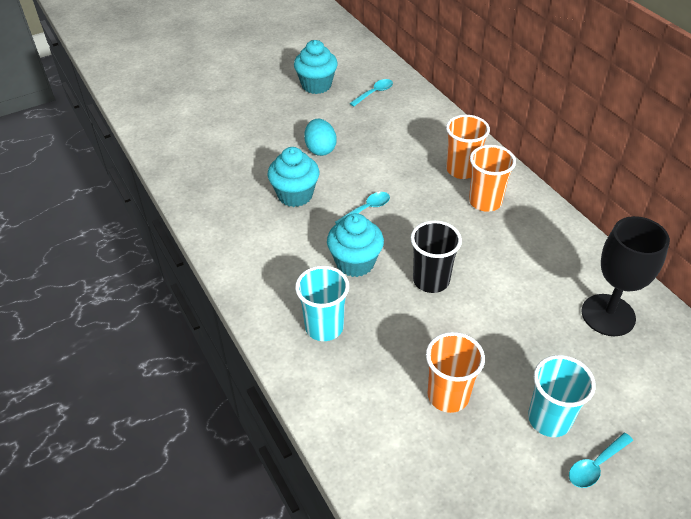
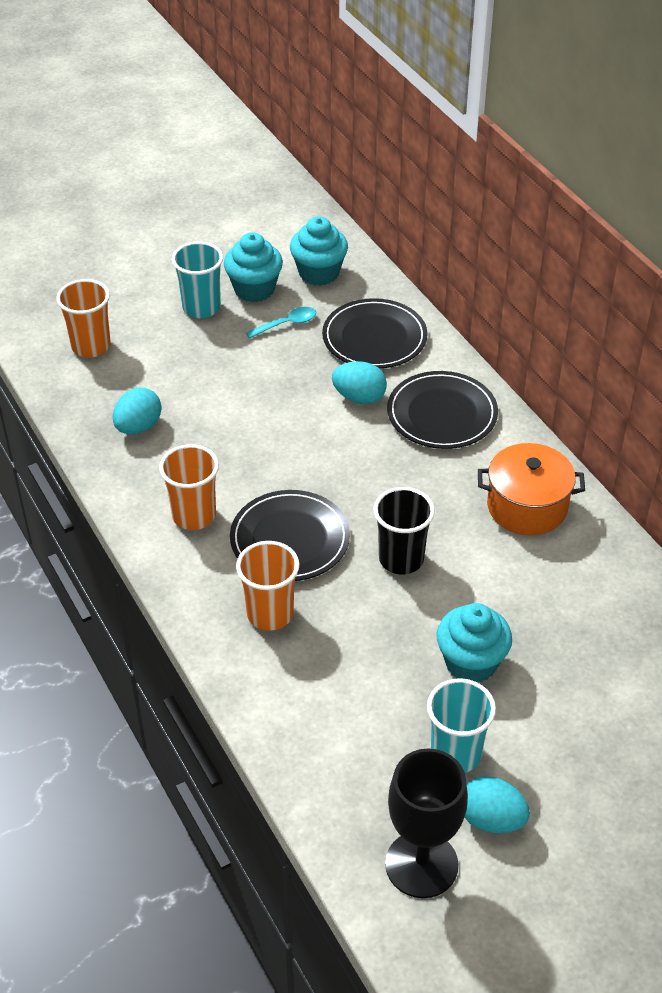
black plate: 0 -> 3
orange pot: 0 -> 1
turquoise egg: 1 -> 3
turquoise spoon: 3 -> 1

